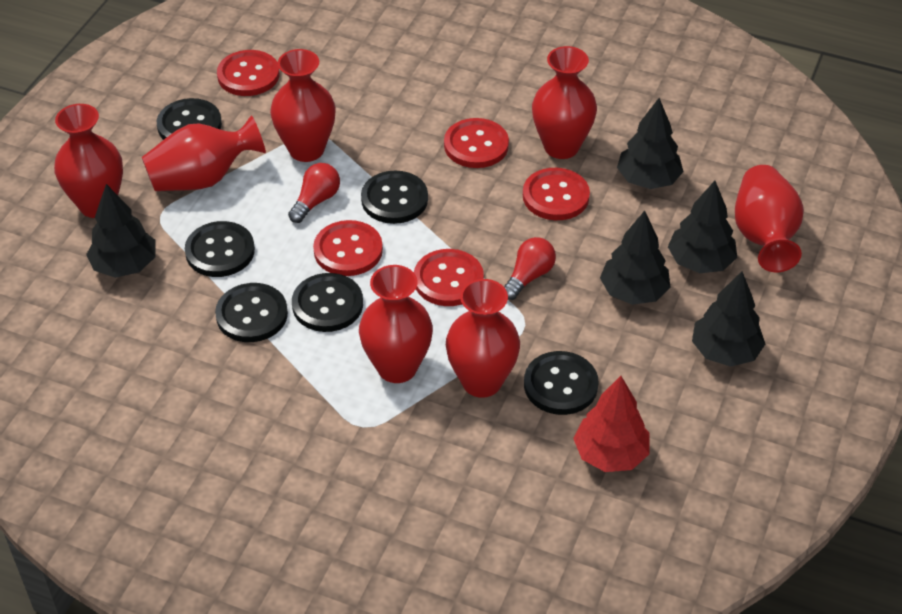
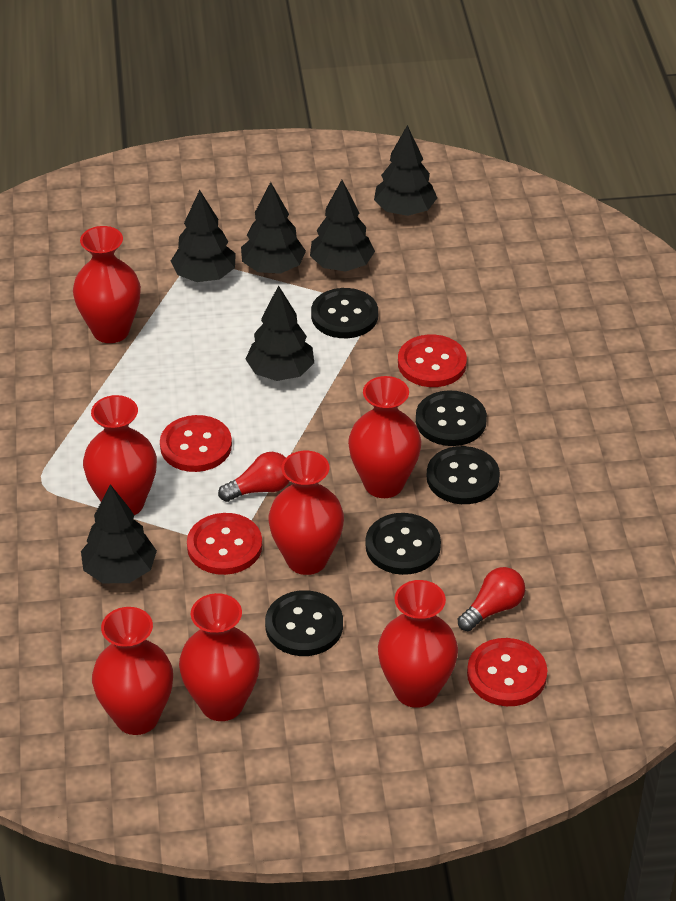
black button: 6 -> 5
black tree: 5 -> 6
red button: 5 -> 4
red tree: 1 -> 0

